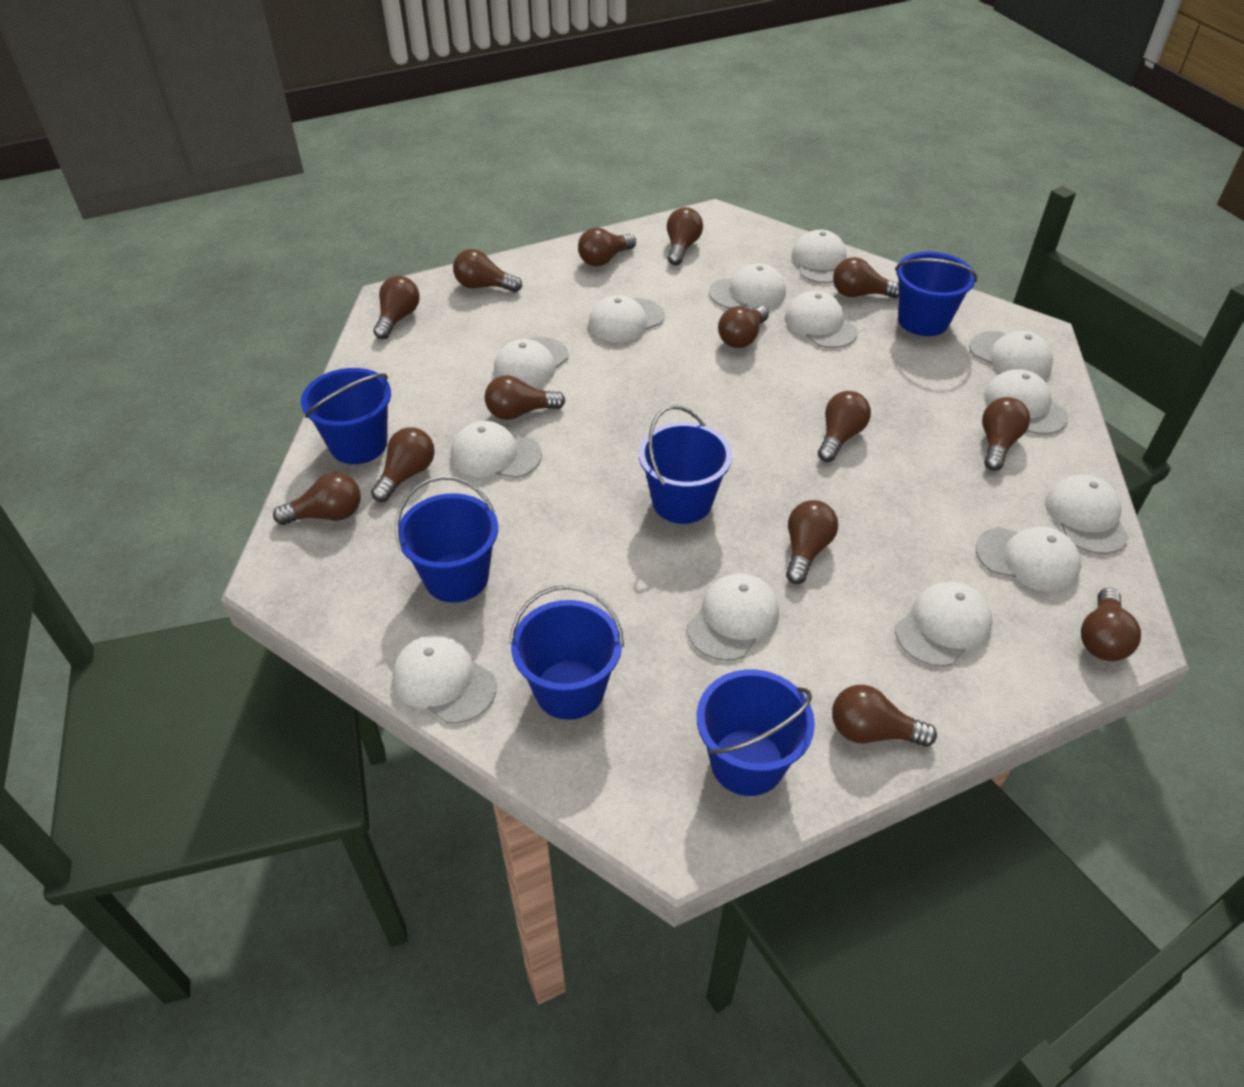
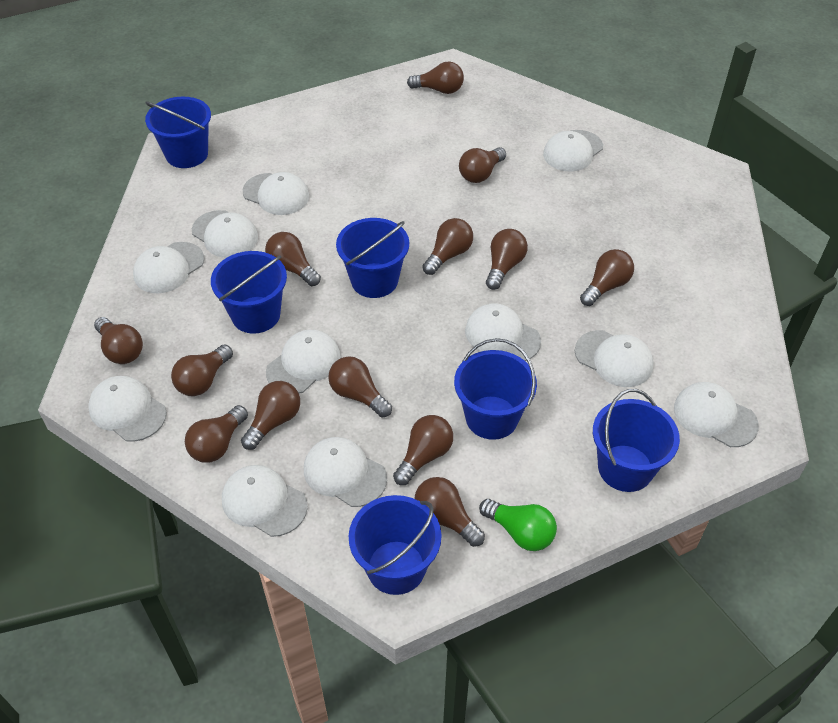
brown light bulb: 14 -> 13
green light bulb: 0 -> 1
white cap: 13 -> 11

